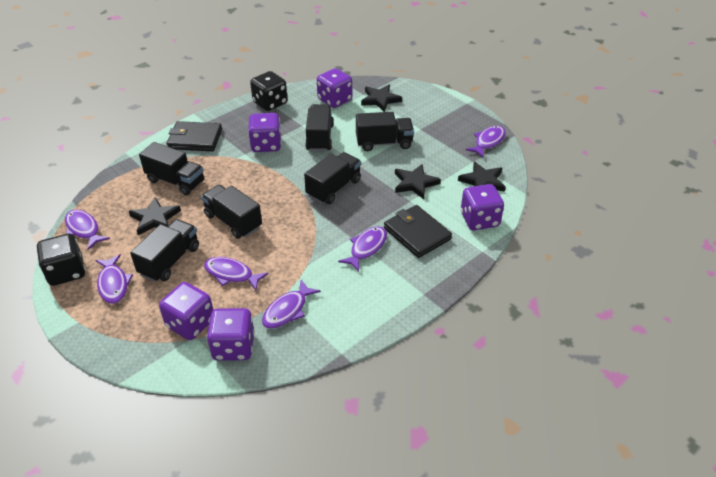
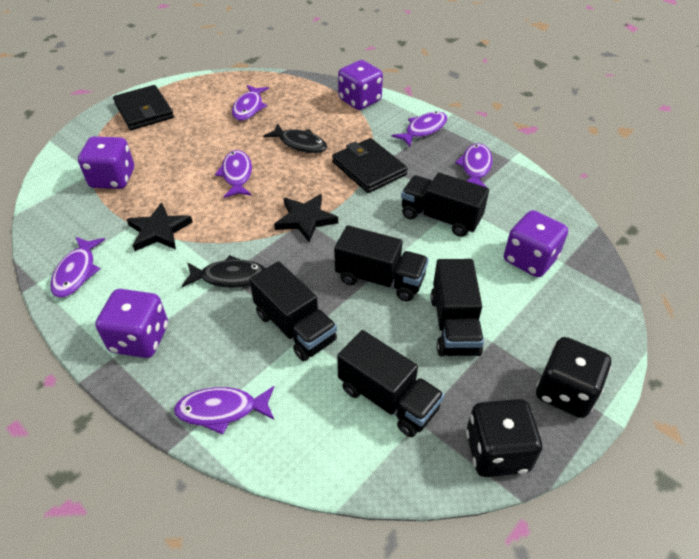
black fish: 0 -> 2
black star: 4 -> 2
black truck: 6 -> 5
purple dice: 5 -> 4

